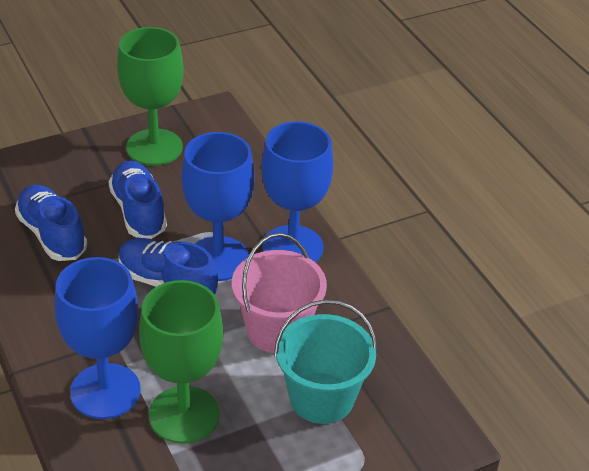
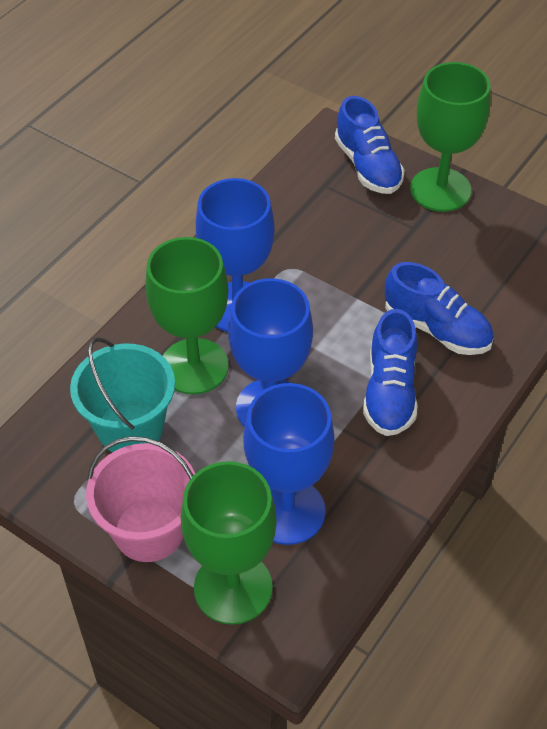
green goblet: 2 -> 3

